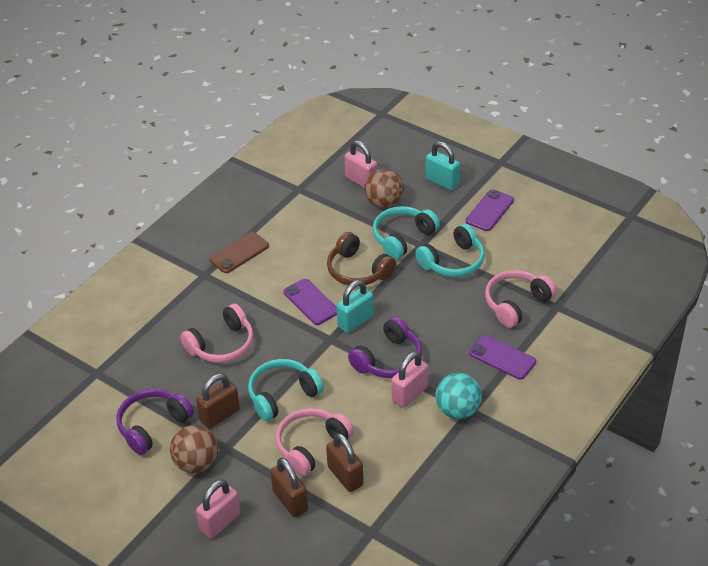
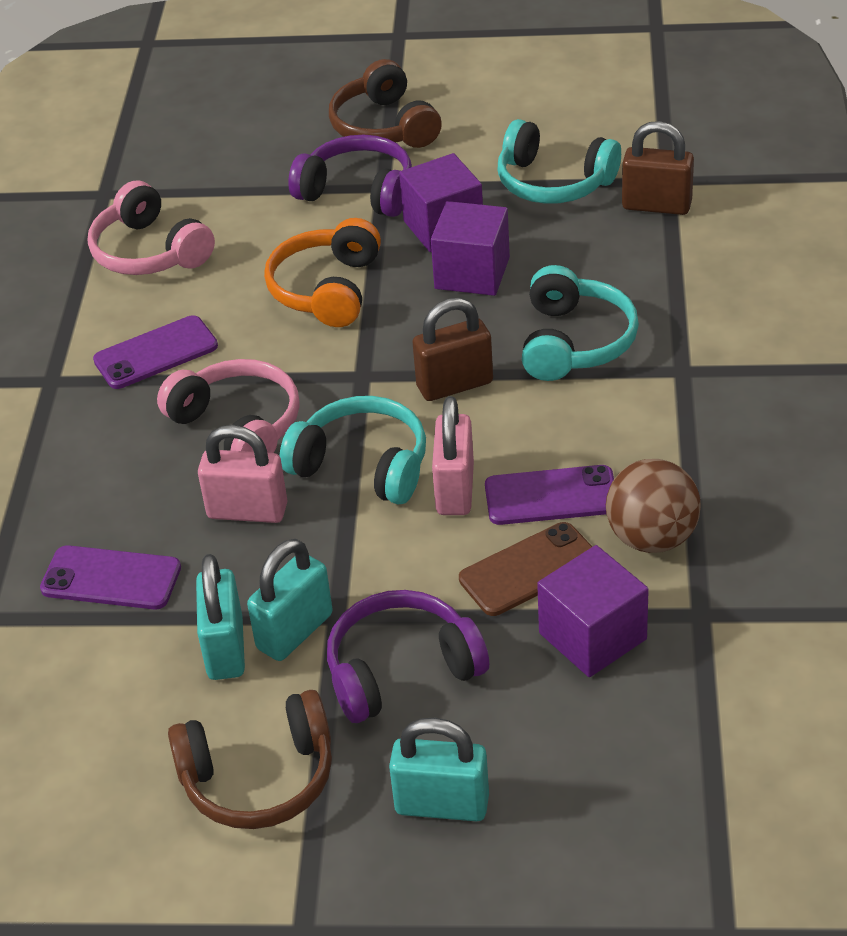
brown ball: 2 -> 1
brown headphones: 1 -> 2
brown padlock: 3 -> 2
orange headphones: 0 -> 1
pink headphones: 3 -> 2
pink padlock: 3 -> 2
purple cube: 0 -> 3
turquoise ball: 1 -> 0
turquoise padlock: 2 -> 3

